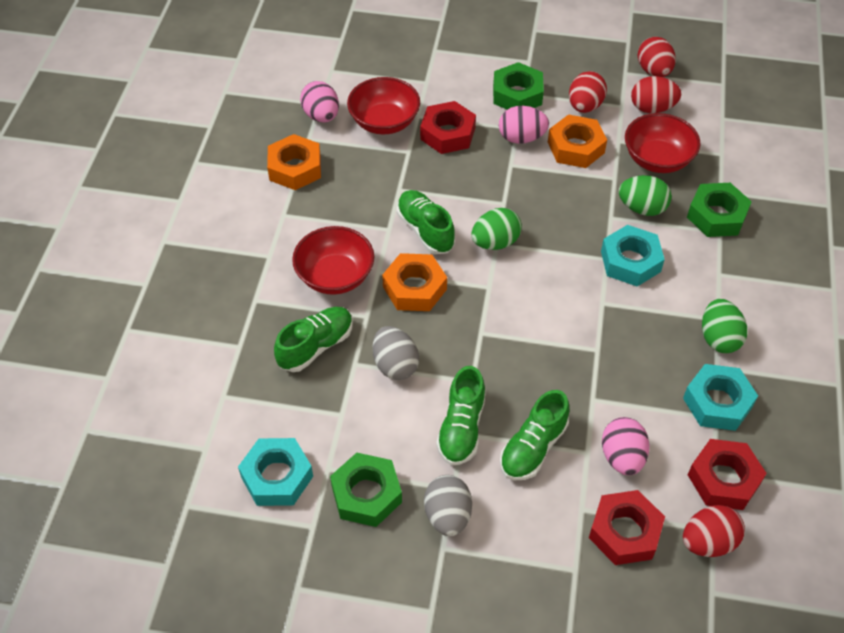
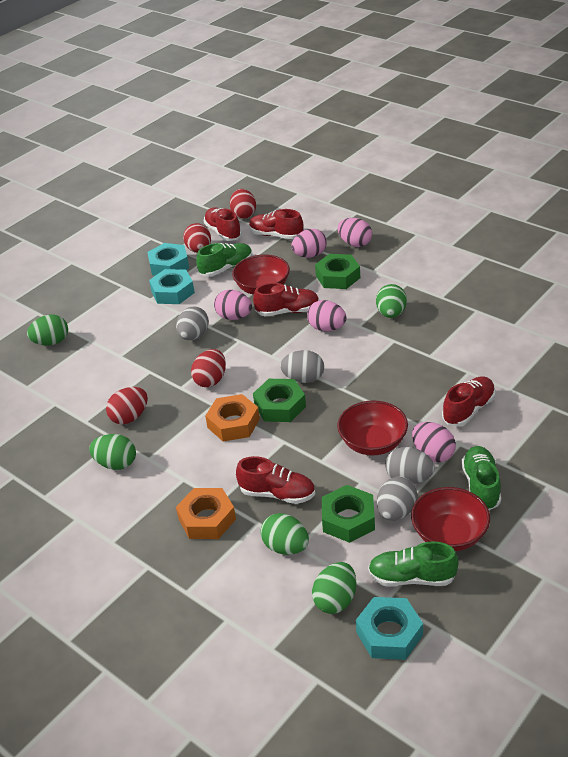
green egg: 3 -> 5
green shoe: 4 -> 3
grey egg: 2 -> 4
orange nut: 3 -> 2
pink egg: 3 -> 5
red nut: 3 -> 0
red shoe: 0 -> 5

